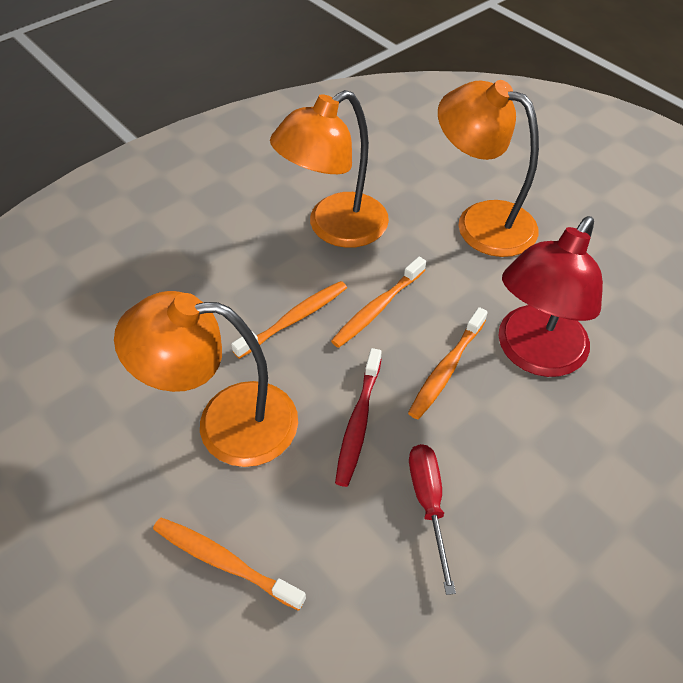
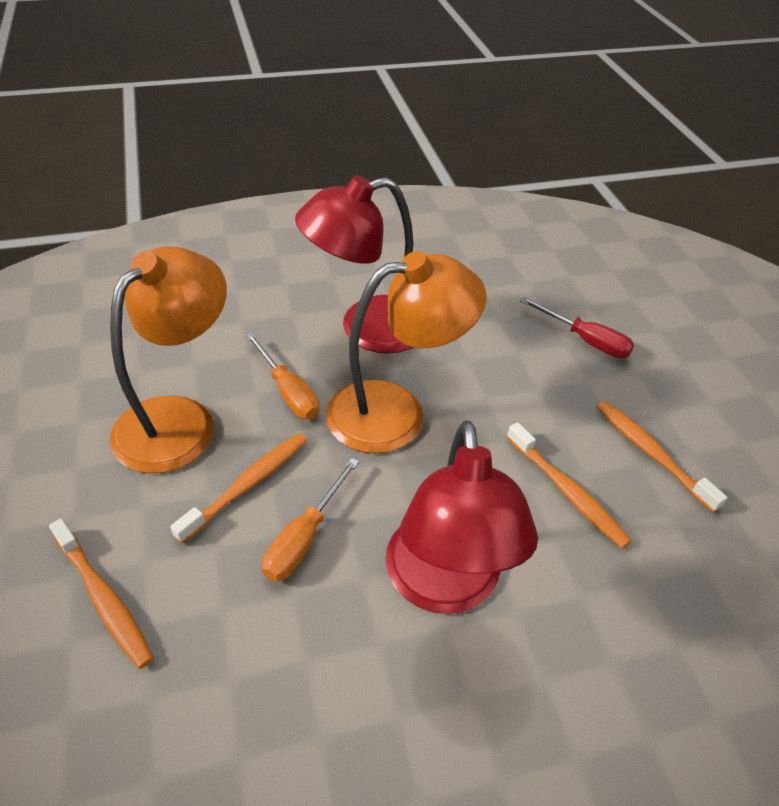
orange lamp: 3 -> 2
orange screwdriver: 0 -> 2
red lamp: 1 -> 2
red toothbrush: 1 -> 0

